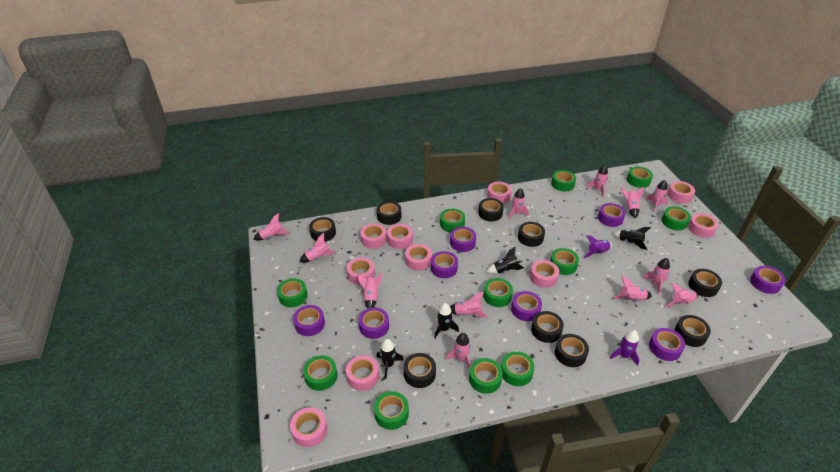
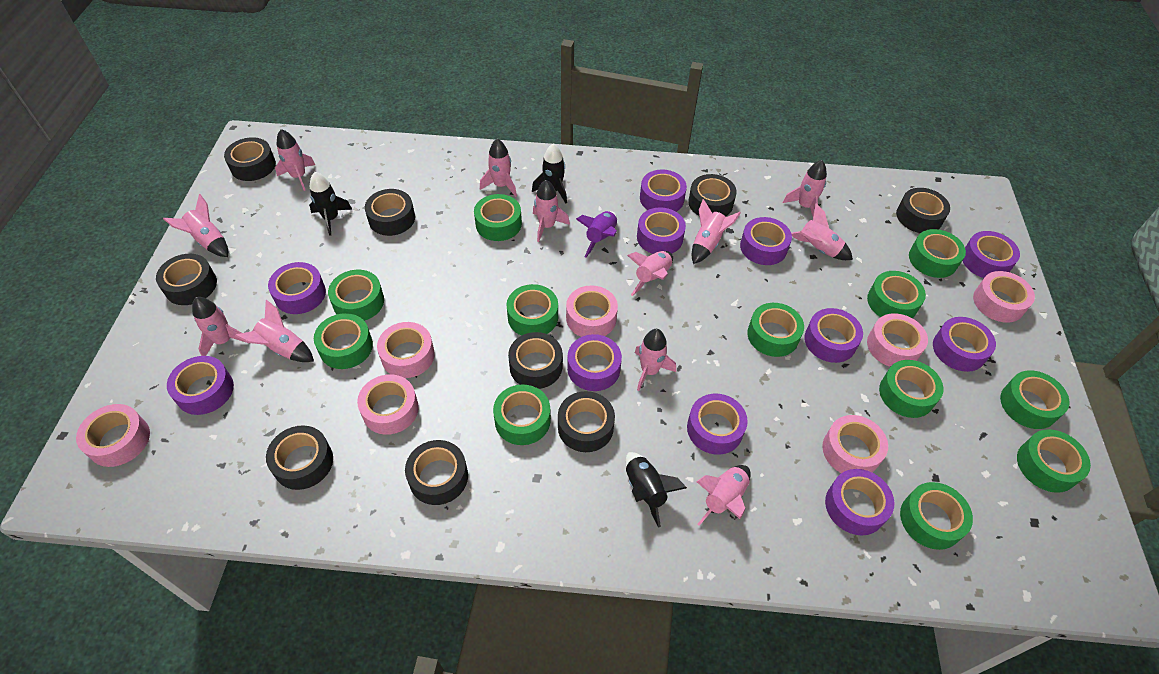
black rocket: 4 -> 3
green tape: 11 -> 12
pink tape: 10 -> 7
purple rocket: 2 -> 1
purple tape: 8 -> 11

